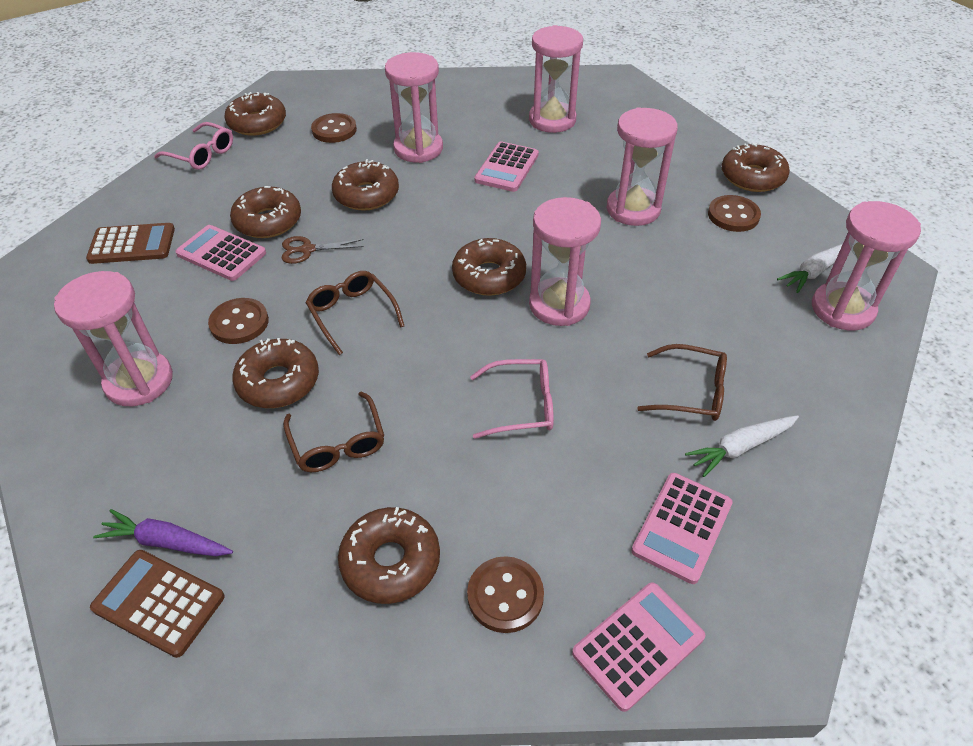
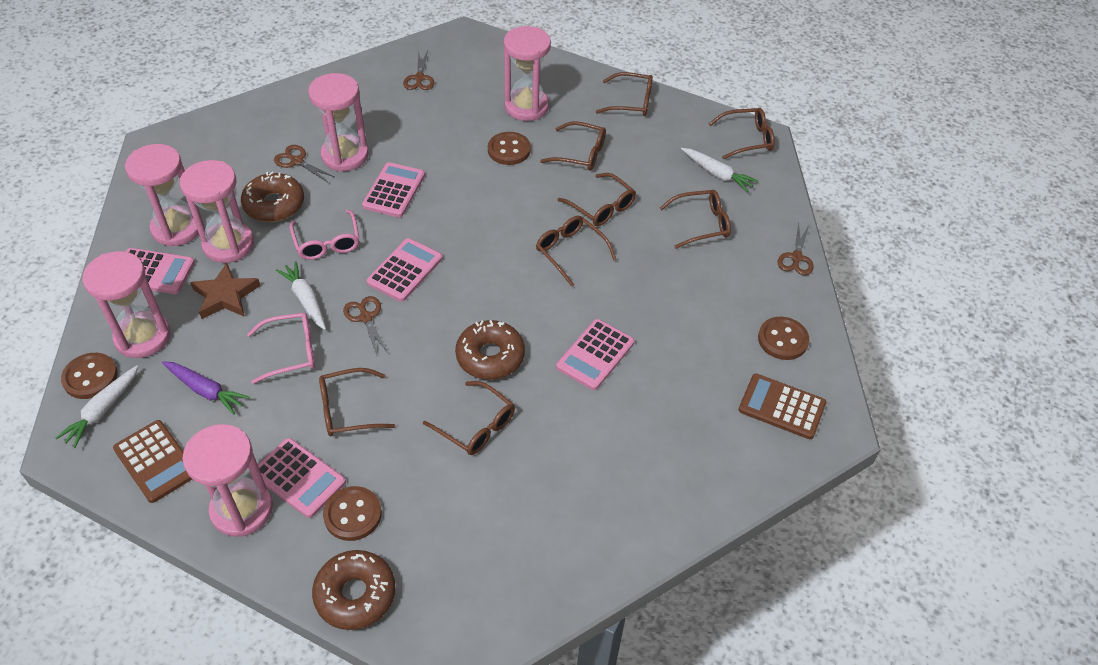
brown donut: 7 -> 3
brown glasses: 3 -> 8
brown scissors: 1 -> 4
brown star: 0 -> 1
pink calculator: 4 -> 5
white carrot: 2 -> 3

